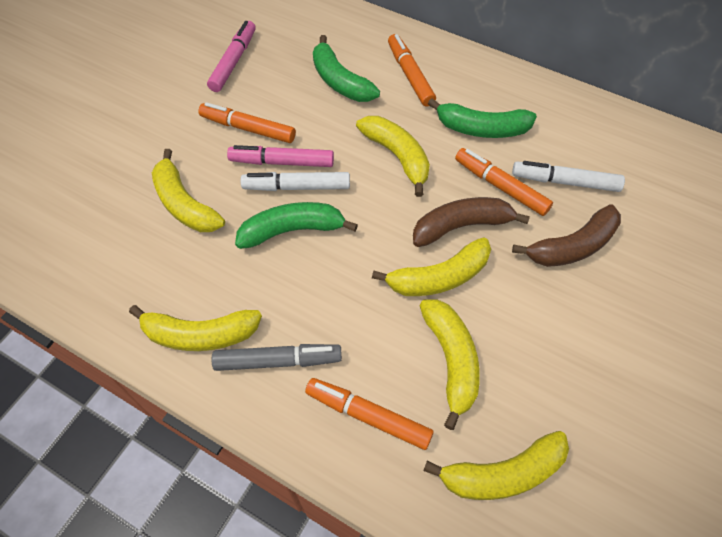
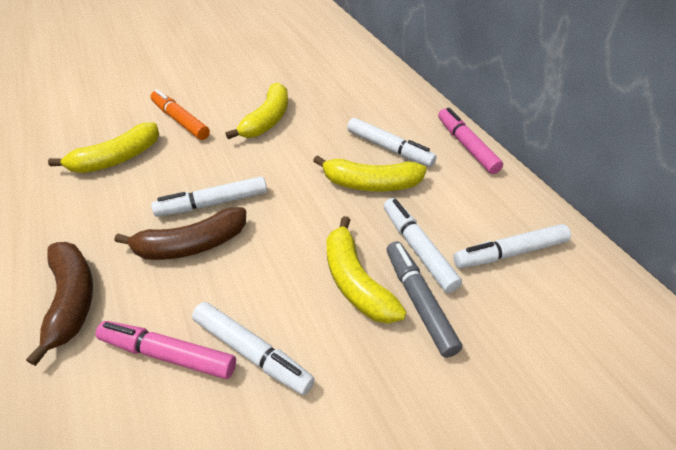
green banana: 3 -> 0
orange marker: 4 -> 1
white marker: 2 -> 5
yellow banana: 6 -> 4

